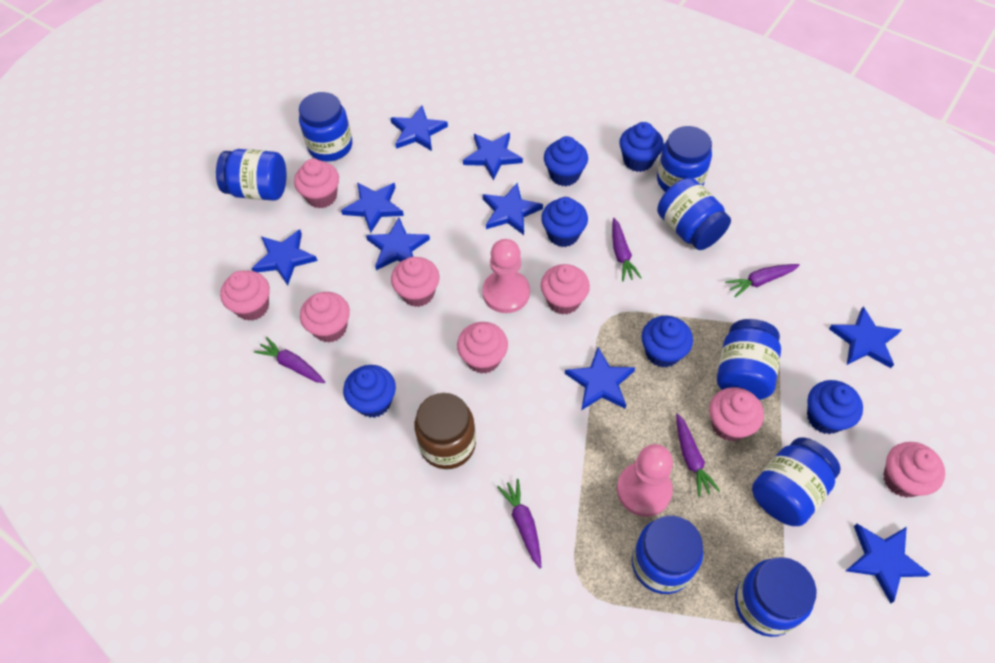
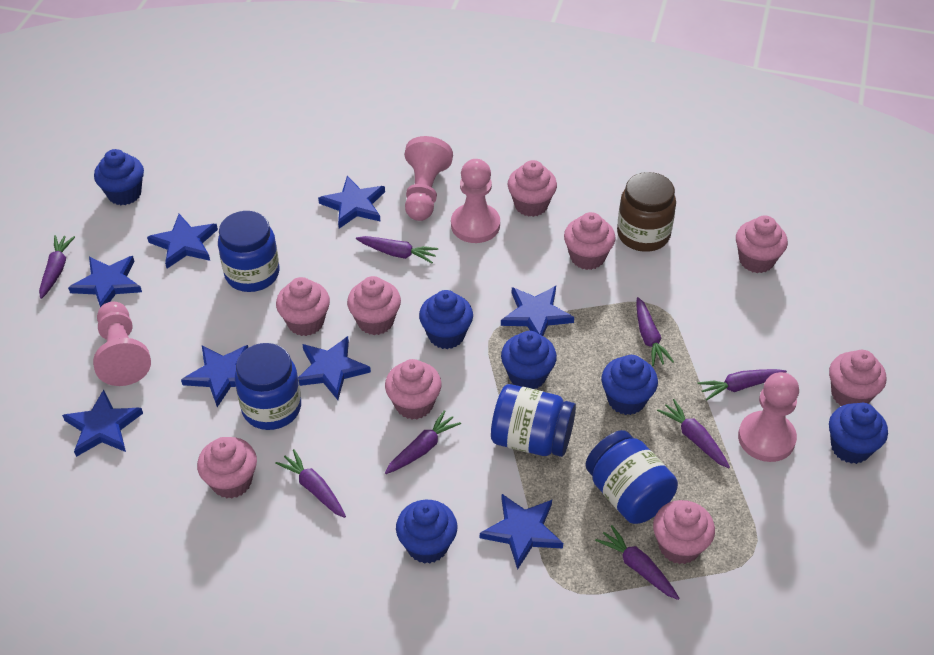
blue jar: 8 -> 4
blue star: 9 -> 8
pink cupcake: 8 -> 9
pink pawn: 2 -> 4
purple carrot: 5 -> 8

